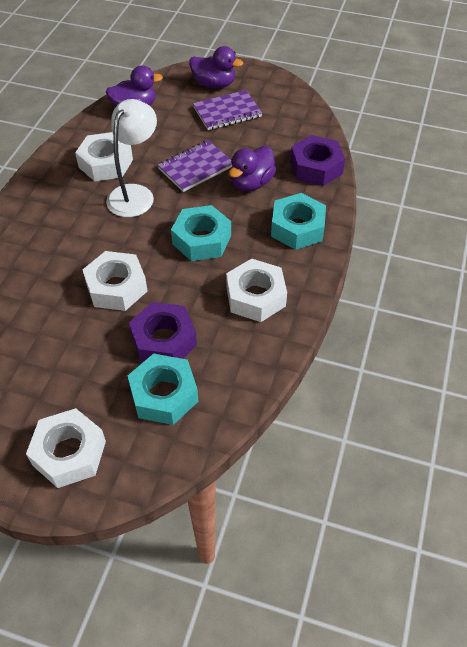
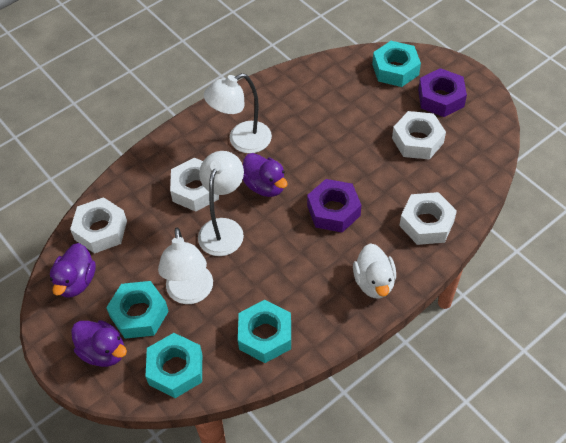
purple notebook: 2 -> 0
turquoise nut: 3 -> 4
white duck: 0 -> 1
white lamp: 1 -> 3

